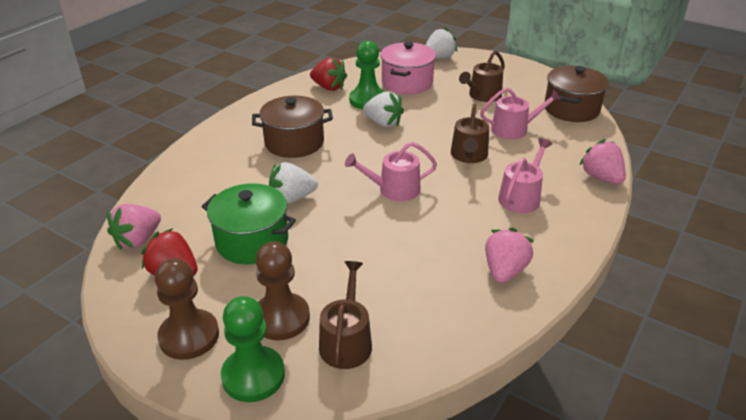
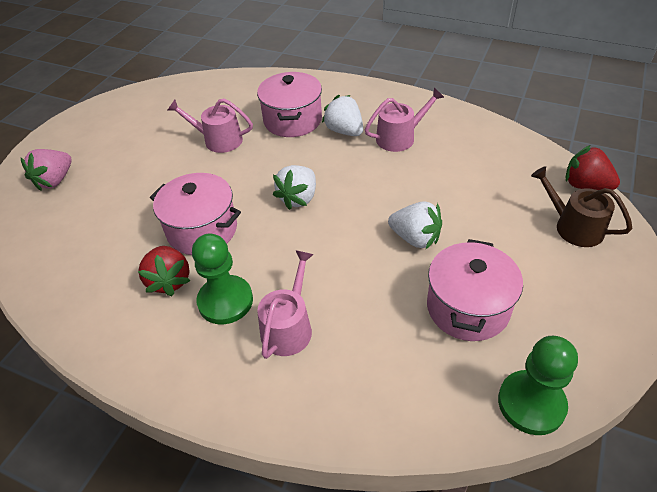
brown pawn: 2 -> 0
brown pot: 2 -> 0
brown watering can: 3 -> 1
green pot: 1 -> 0
pink pot: 1 -> 3
pink strawberry: 3 -> 1

